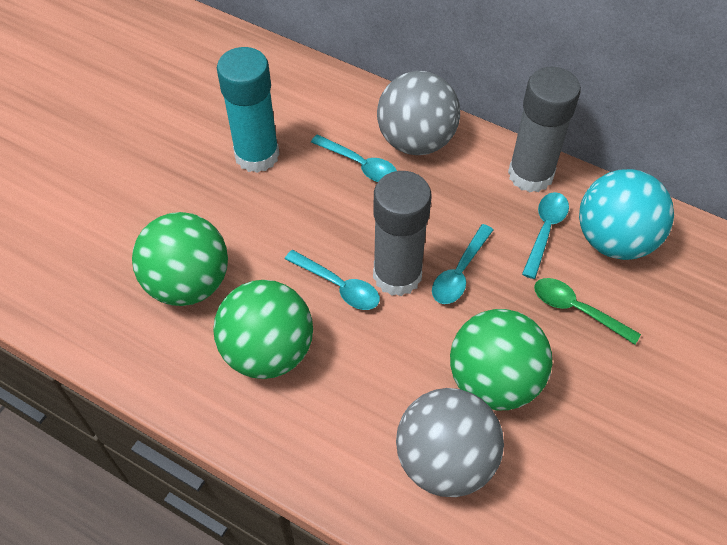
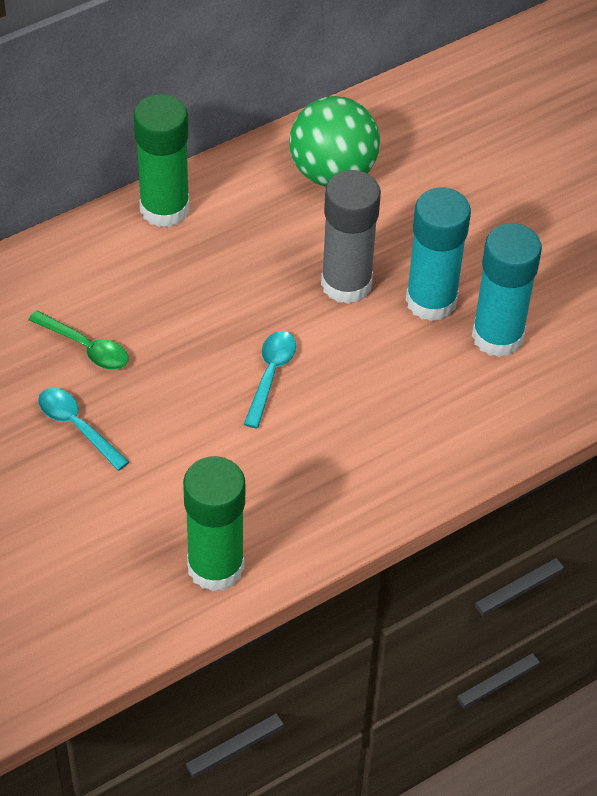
green ball: 3 -> 1
green glue stick: 0 -> 2
grey ball: 2 -> 0
grey glue stick: 2 -> 1
turquoise ball: 1 -> 0
turquoise glue stick: 1 -> 2
turquoise spoon: 4 -> 2

